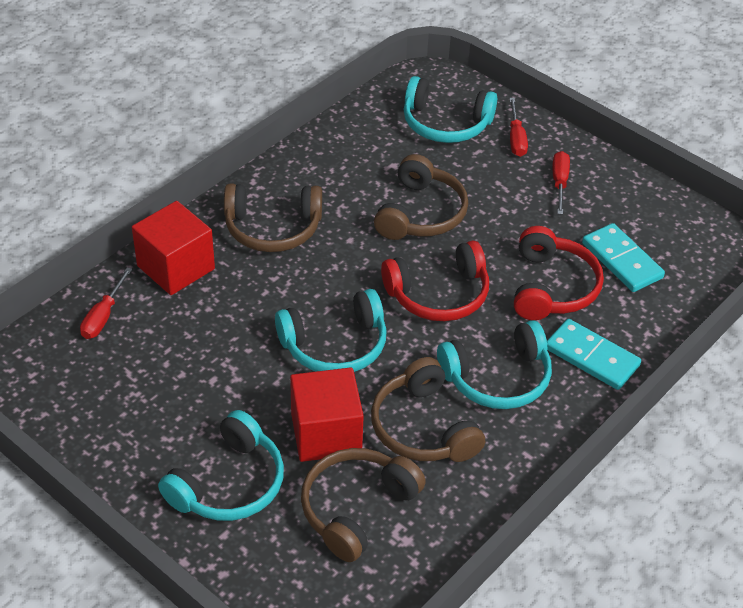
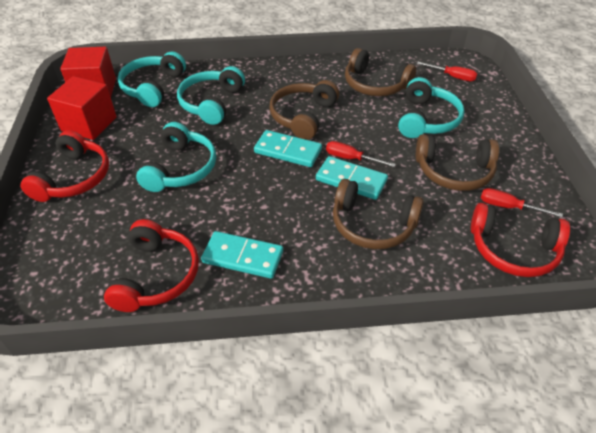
red headphones: 2 -> 3
turquoise domino: 2 -> 3

